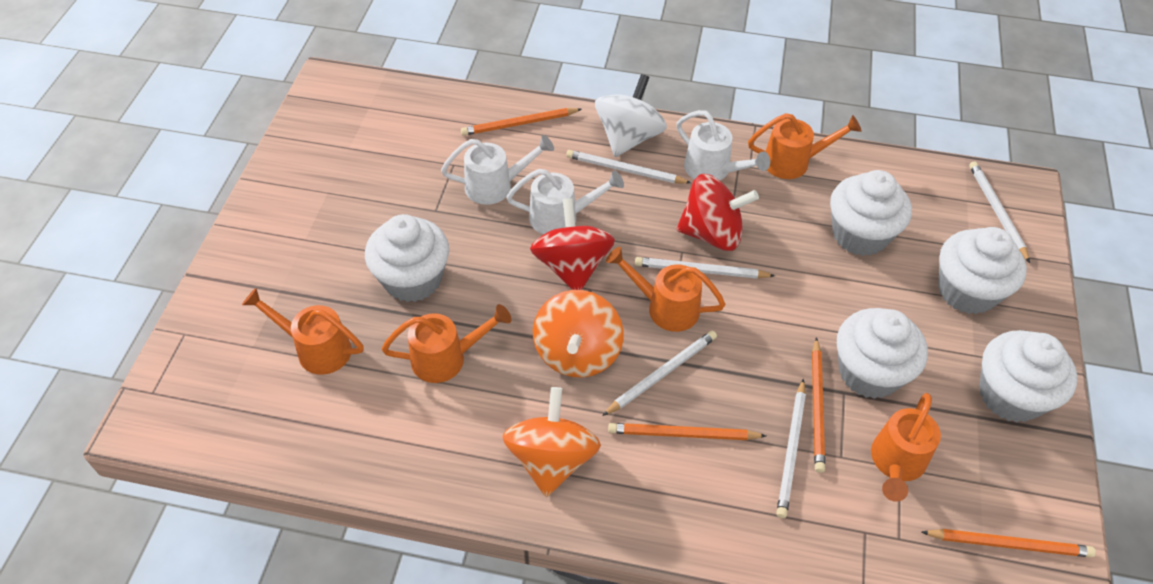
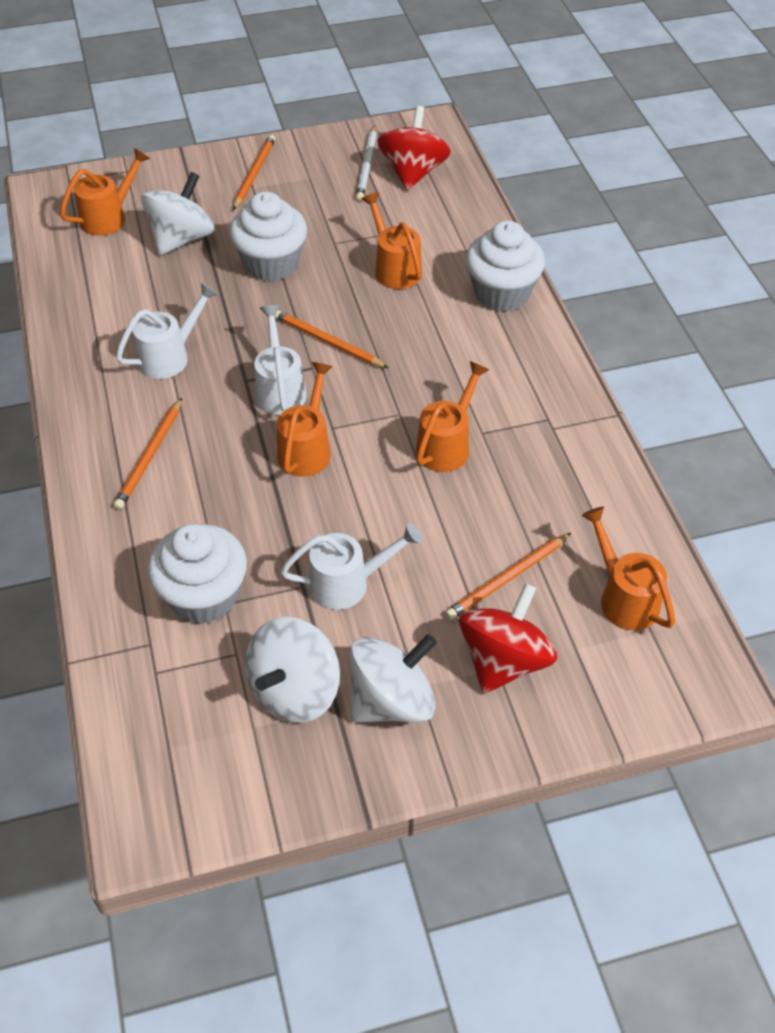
orange spinning top: 2 -> 0
white cupcake: 5 -> 3
white pencil: 5 -> 1
white spinning top: 1 -> 3

